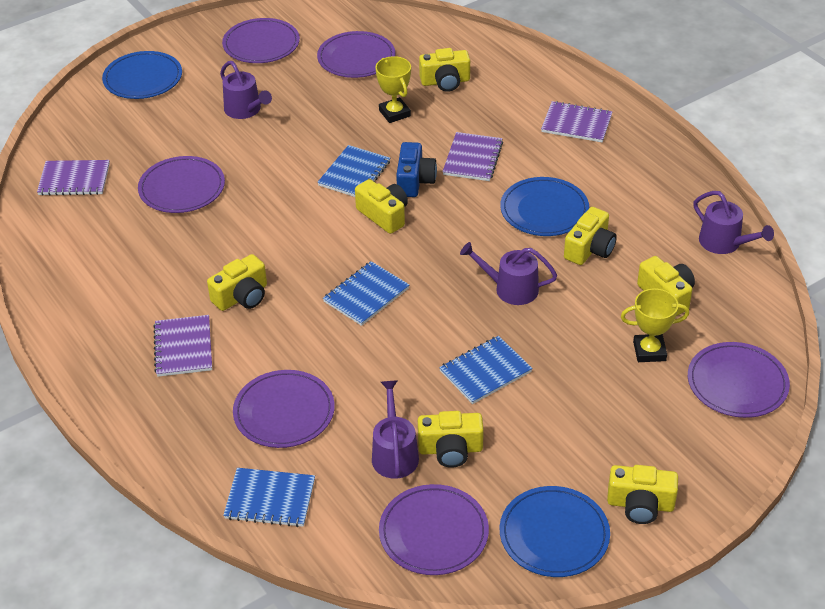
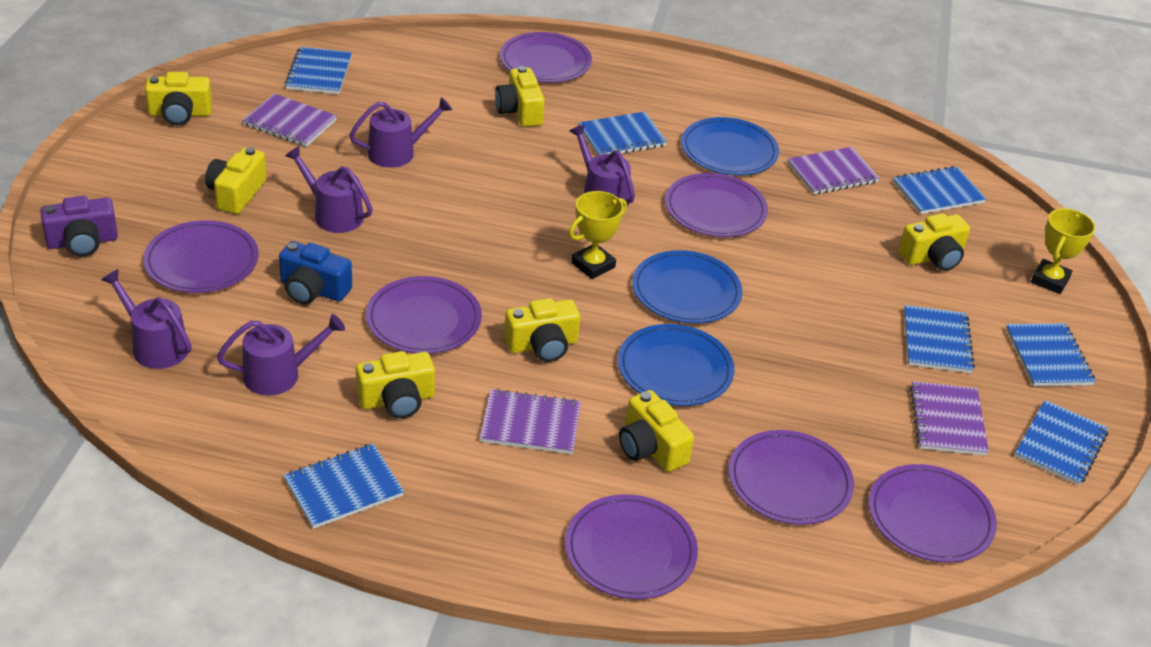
blue notebook: 4 -> 7
purple camera: 0 -> 1
purple plate: 6 -> 7
purple watering can: 4 -> 5

